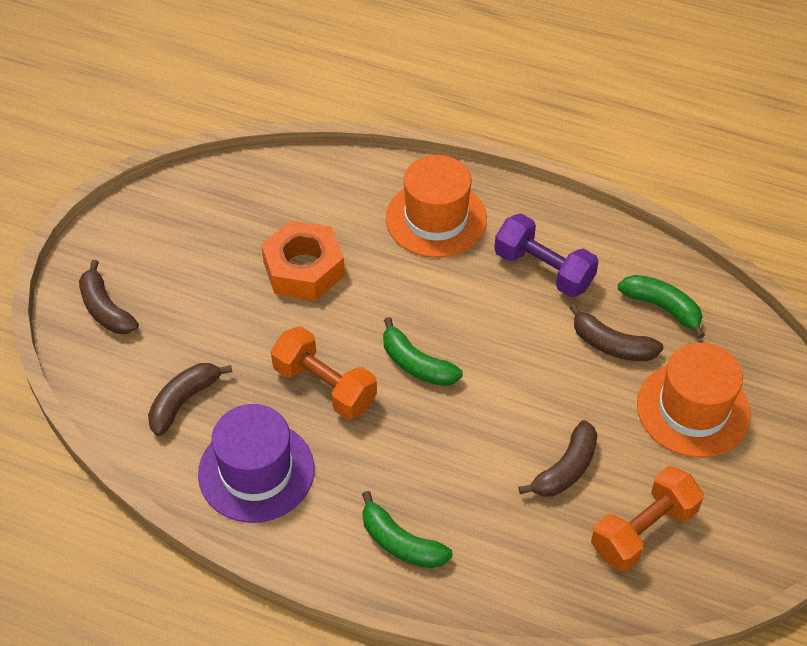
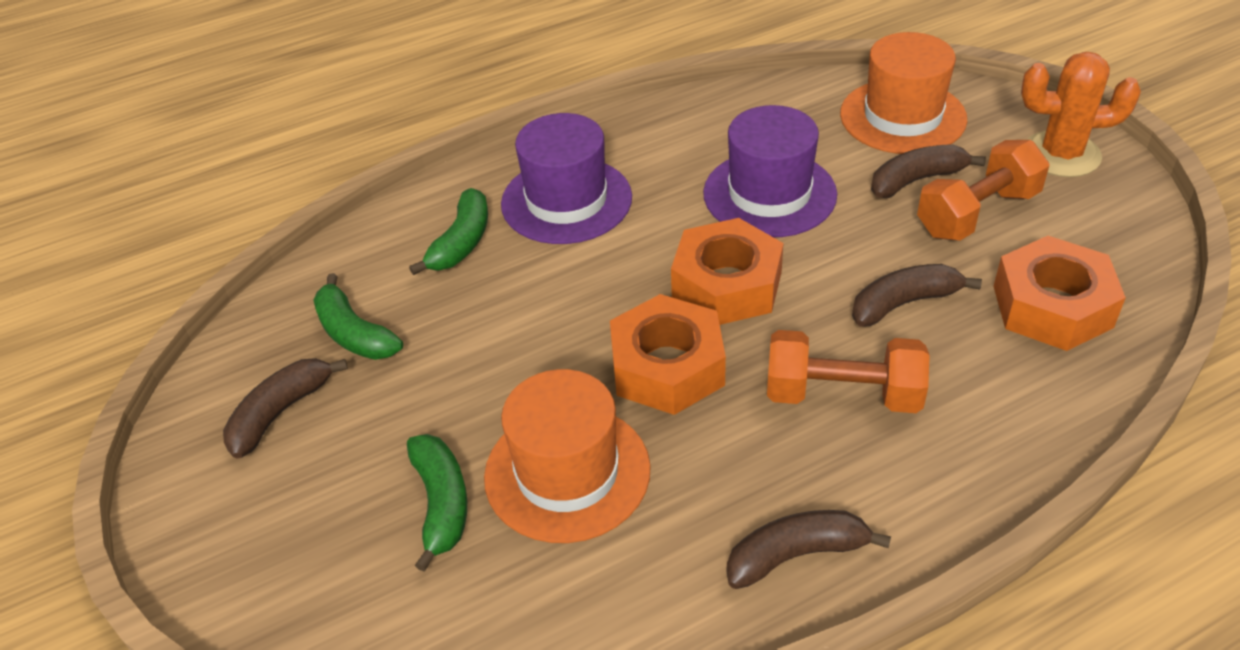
orange cactus: 0 -> 1
orange nut: 1 -> 3
purple dumbbell: 1 -> 0
purple hat: 1 -> 2

